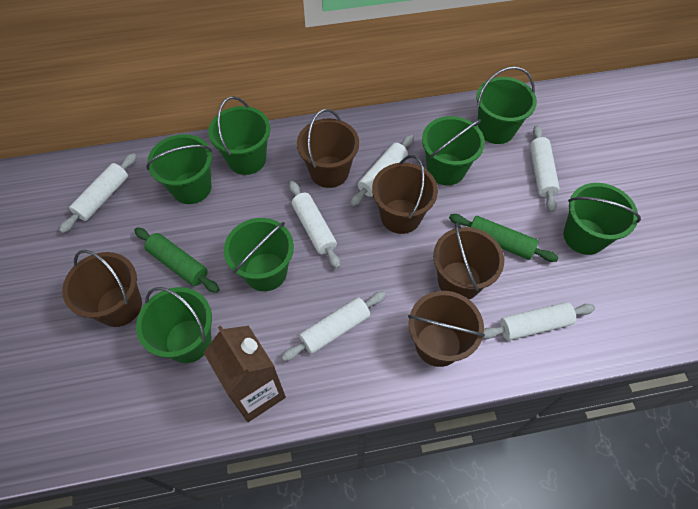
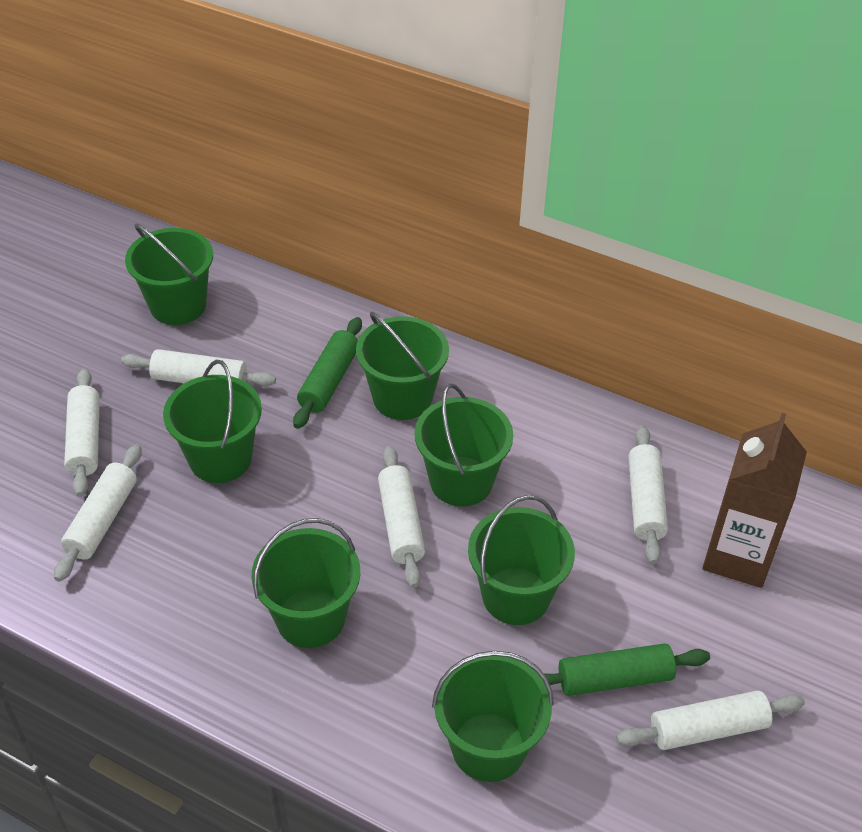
brown bucket: 5 -> 0

